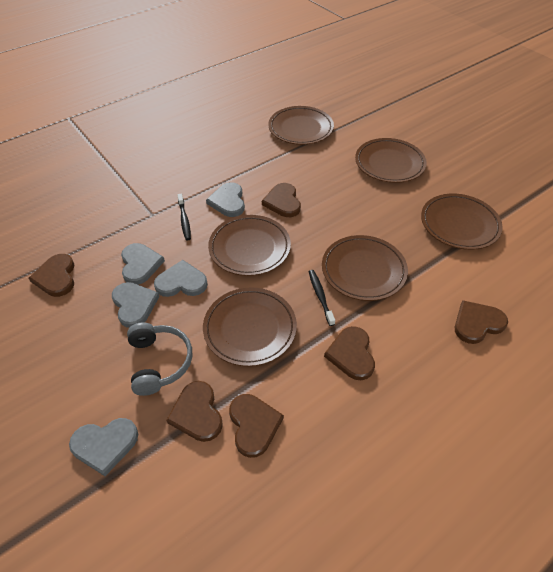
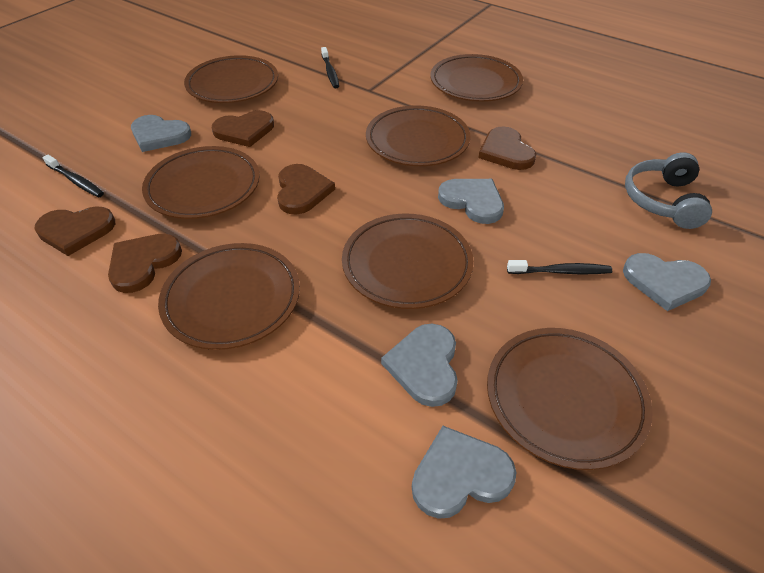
black toothbrush: 2 -> 3
brown heart: 6 -> 5
brown plate: 6 -> 7

